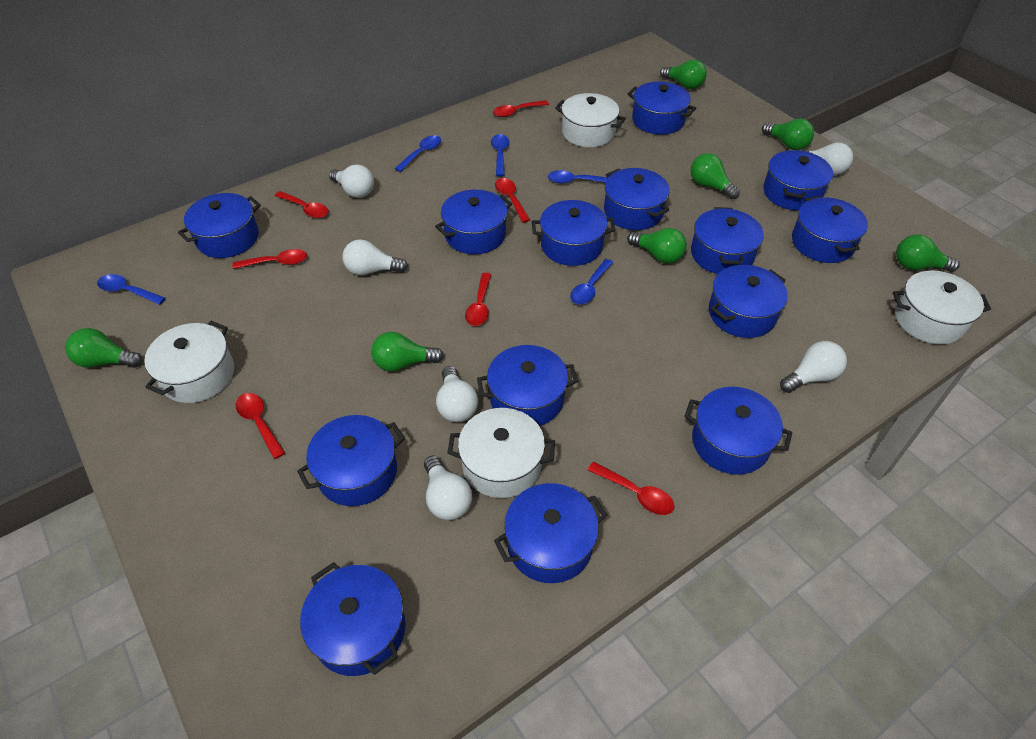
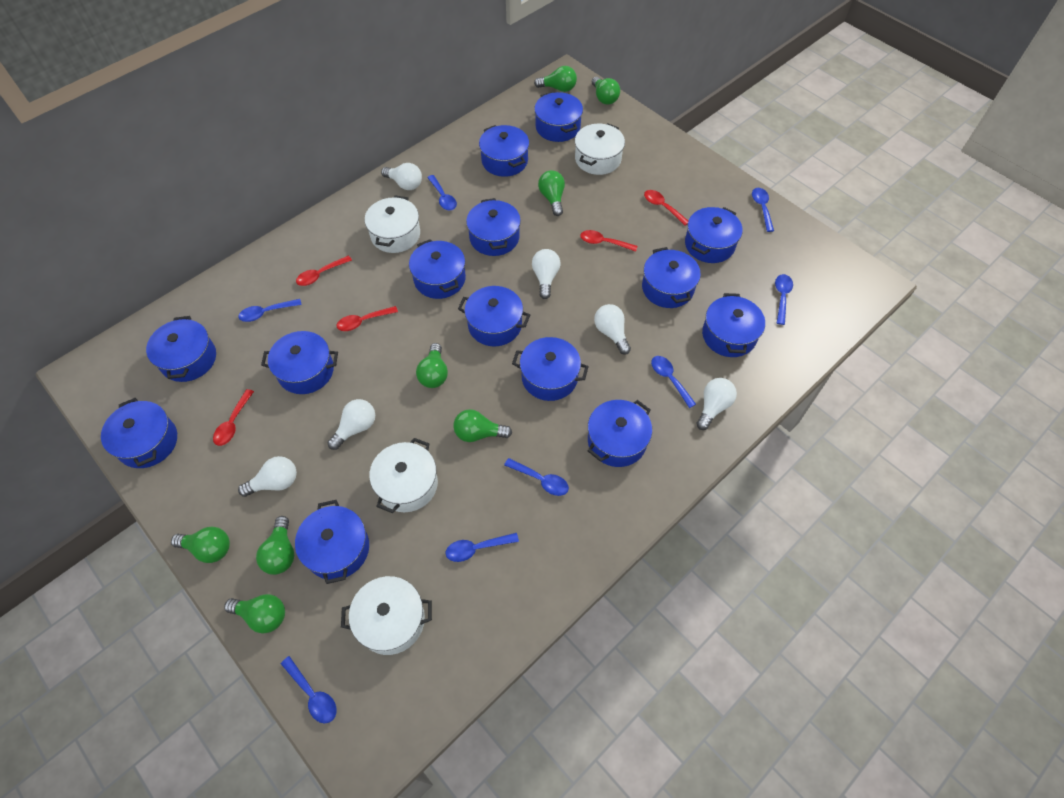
blue spoon: 5 -> 8
green light bulb: 7 -> 8
red spoon: 7 -> 5

